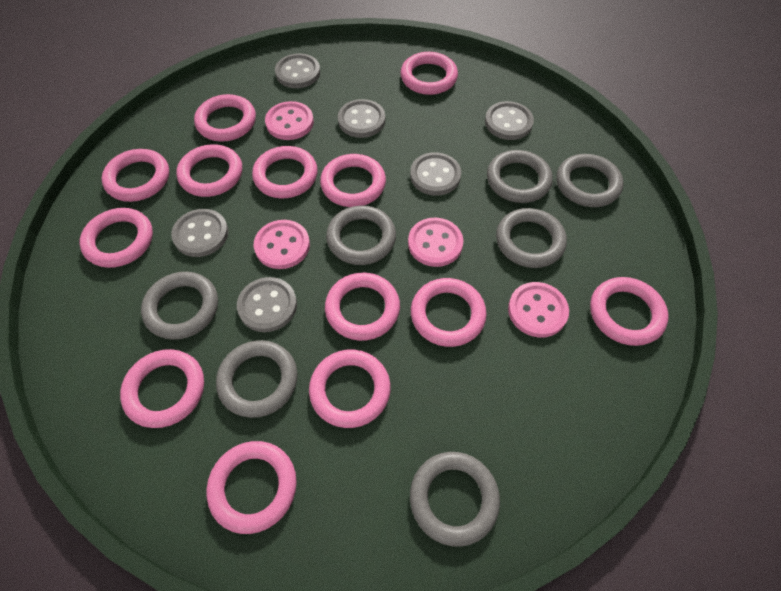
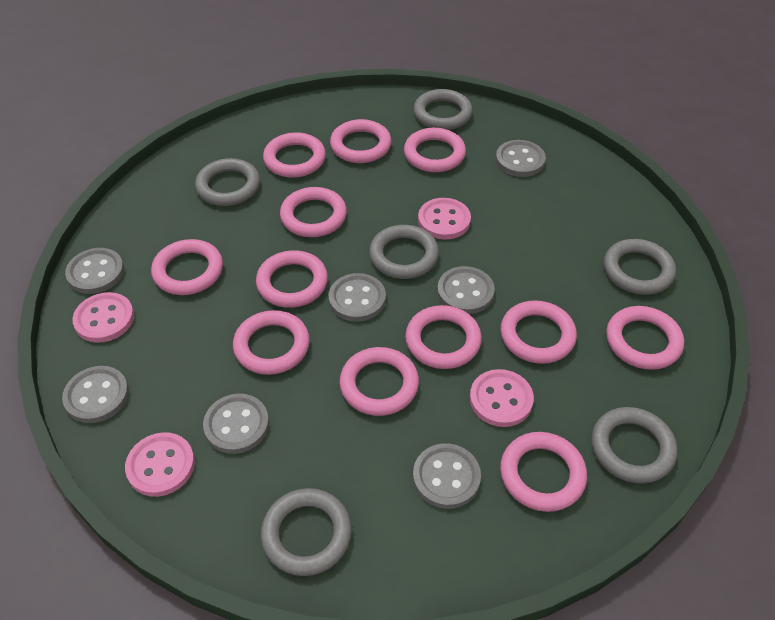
grey button: 6 -> 7
grey ring: 7 -> 6
pink ring: 13 -> 12

